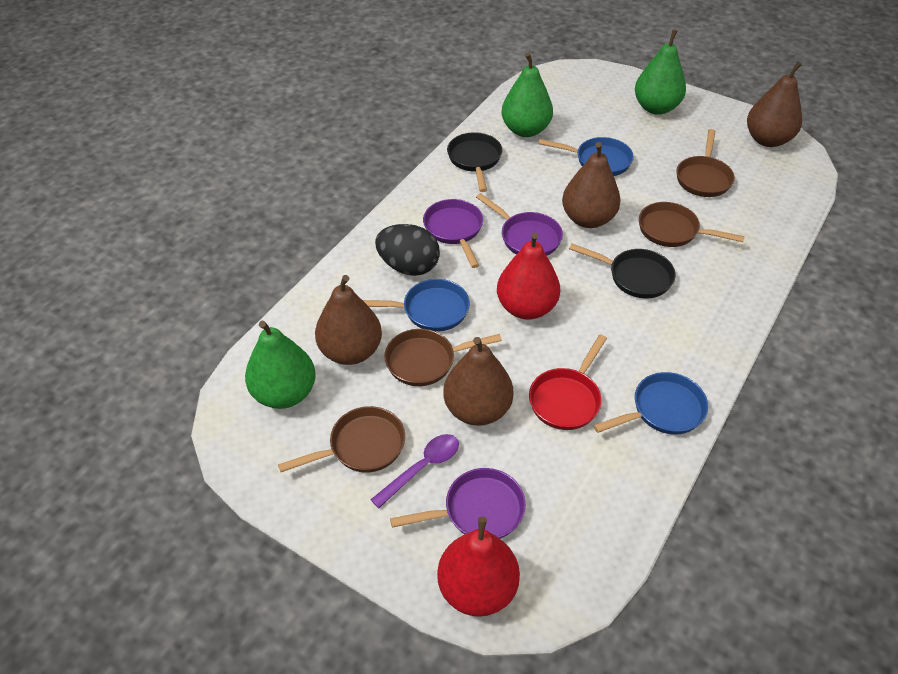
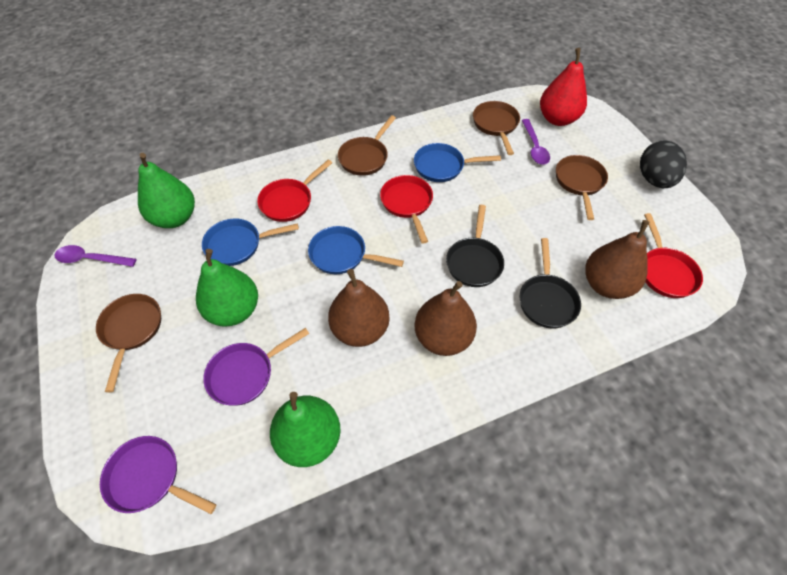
brown pear: 4 -> 3
purple pan: 3 -> 2
purple spoon: 1 -> 2
red pan: 1 -> 3
red pear: 2 -> 1

